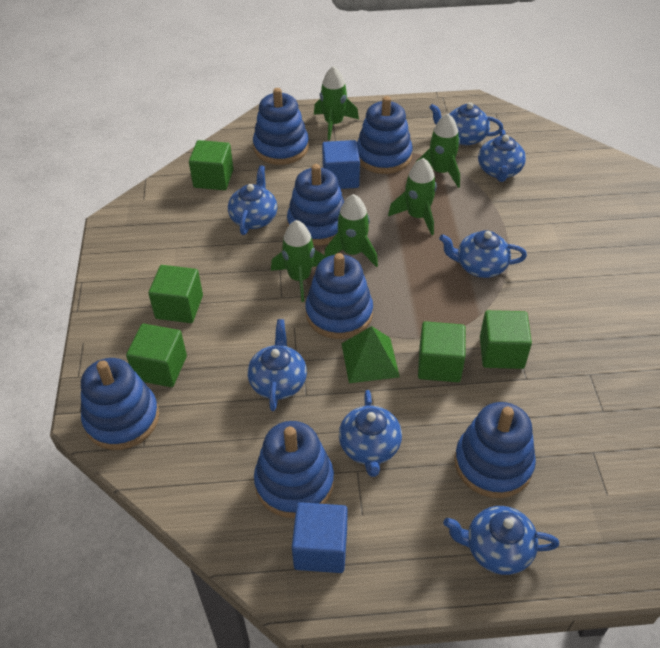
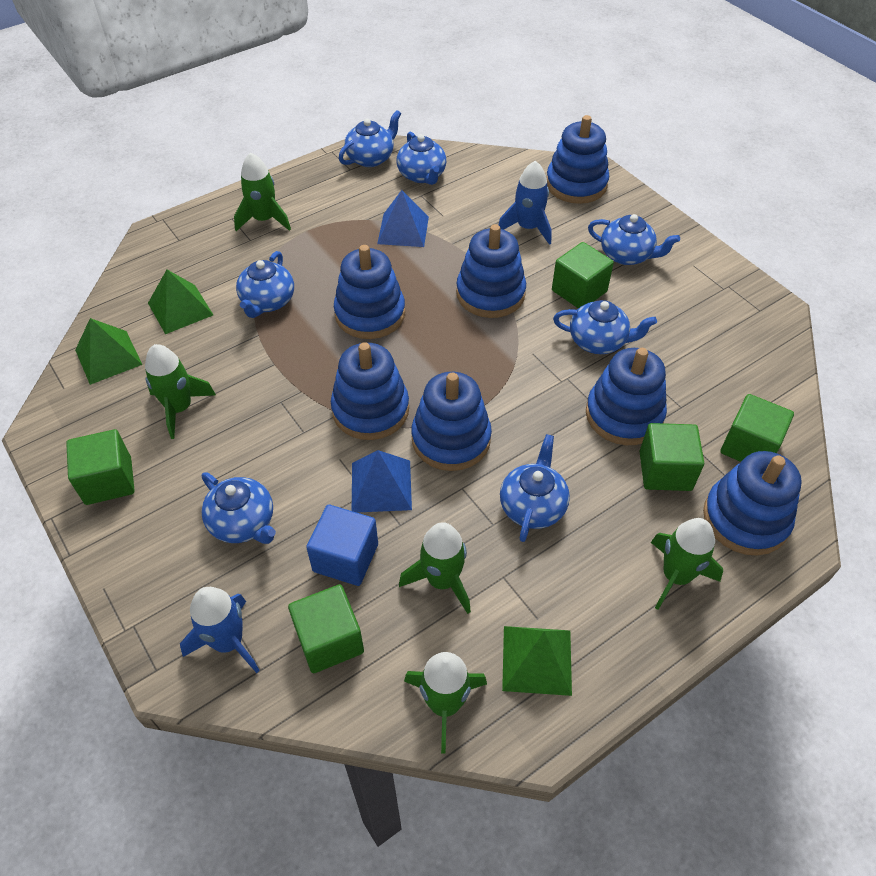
blue cube: 2 -> 1
blue pyramid: 0 -> 2
blue rocket: 0 -> 2
green pyramid: 1 -> 3

